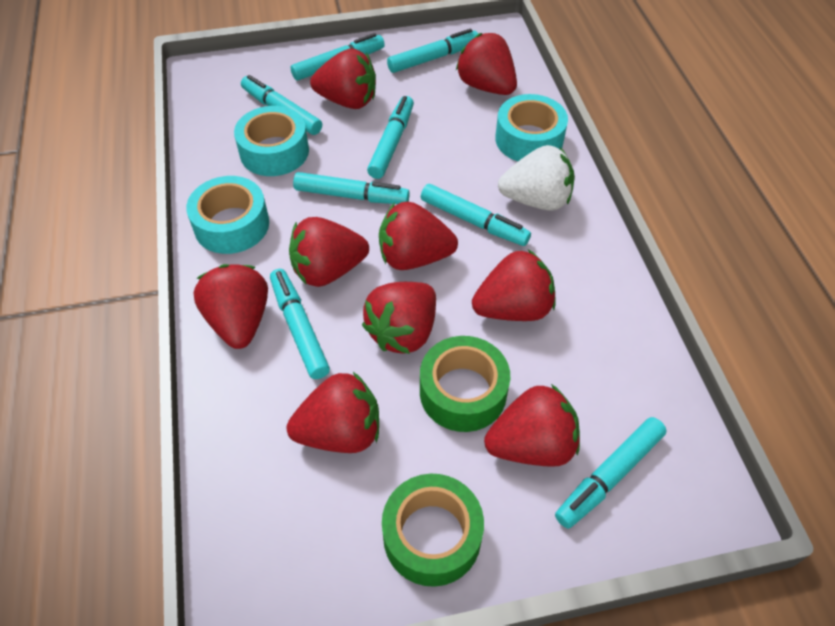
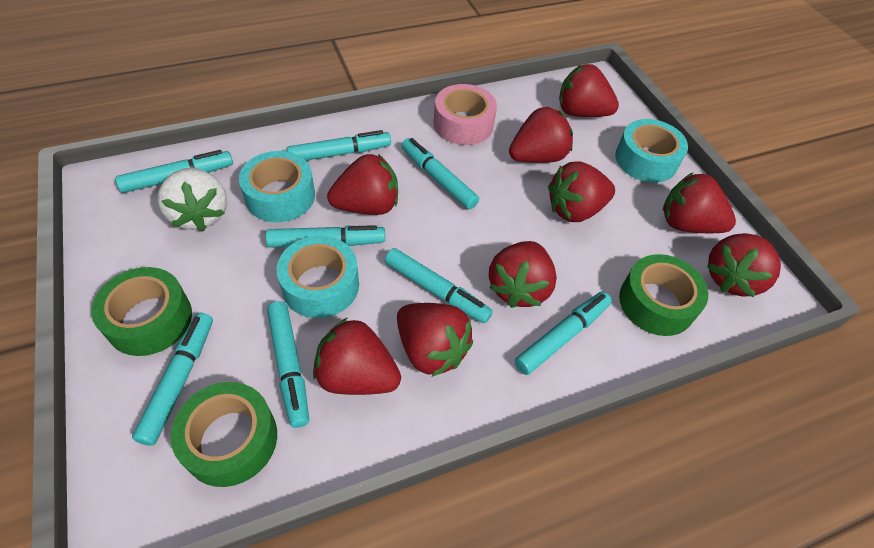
green tape: 2 -> 3
pink tape: 0 -> 1

